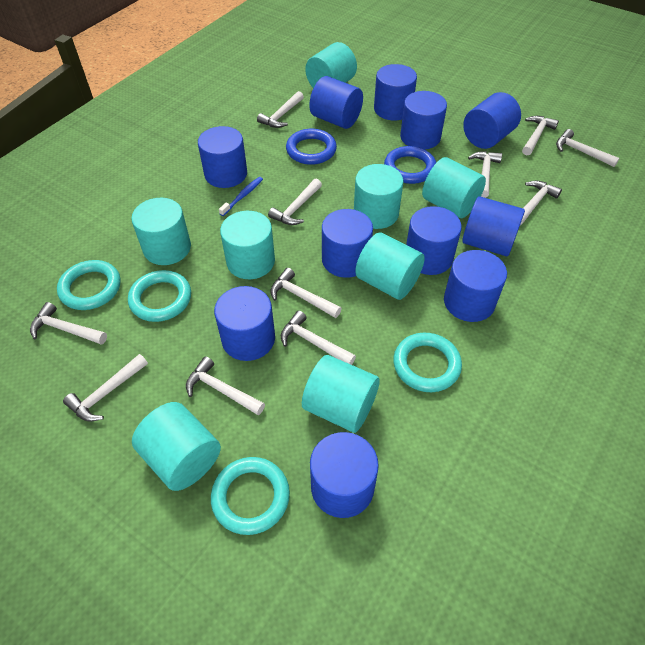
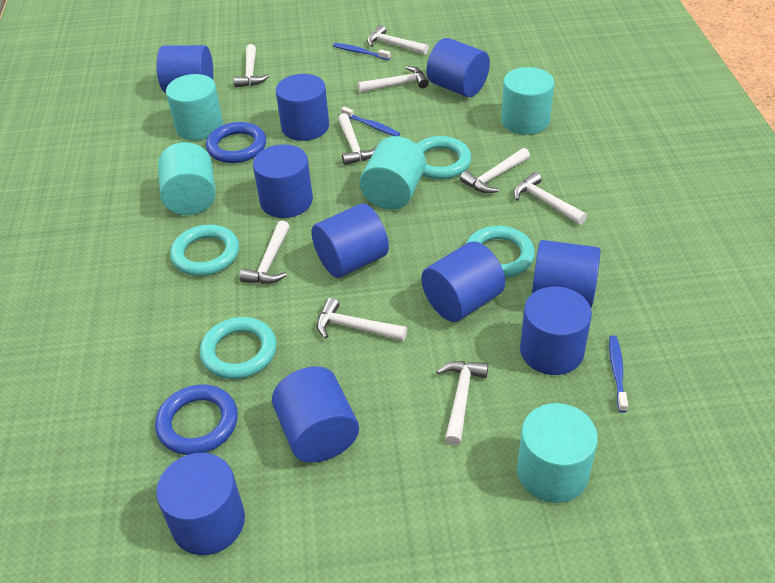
blue cylinder: 11 -> 10
blue toothbrush: 1 -> 3
turquoise cylinder: 8 -> 5
white hammer: 11 -> 9

